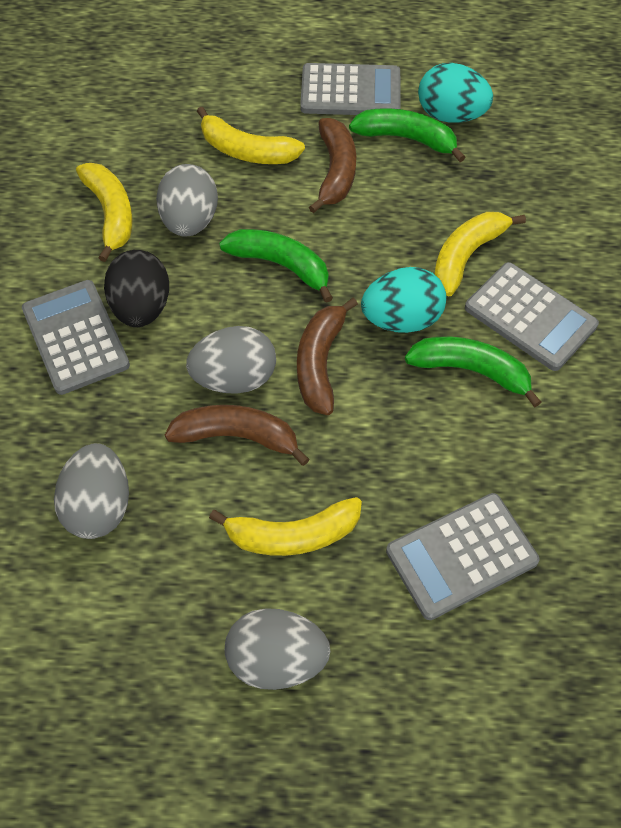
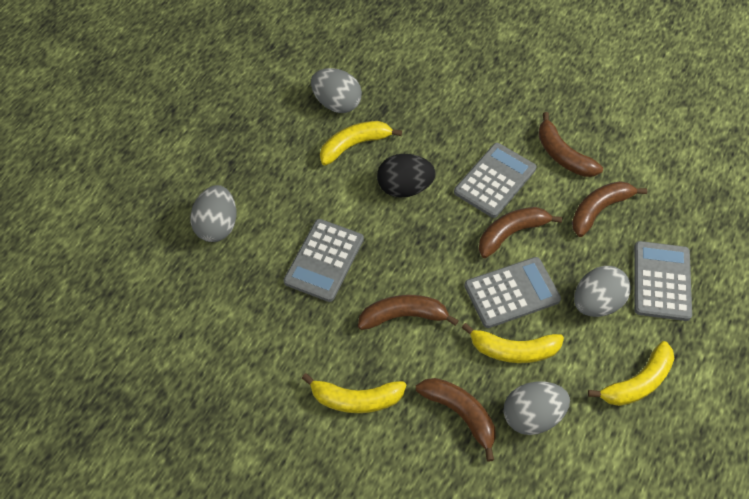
brown banana: 3 -> 5
green banana: 3 -> 0
turquoise egg: 2 -> 0

